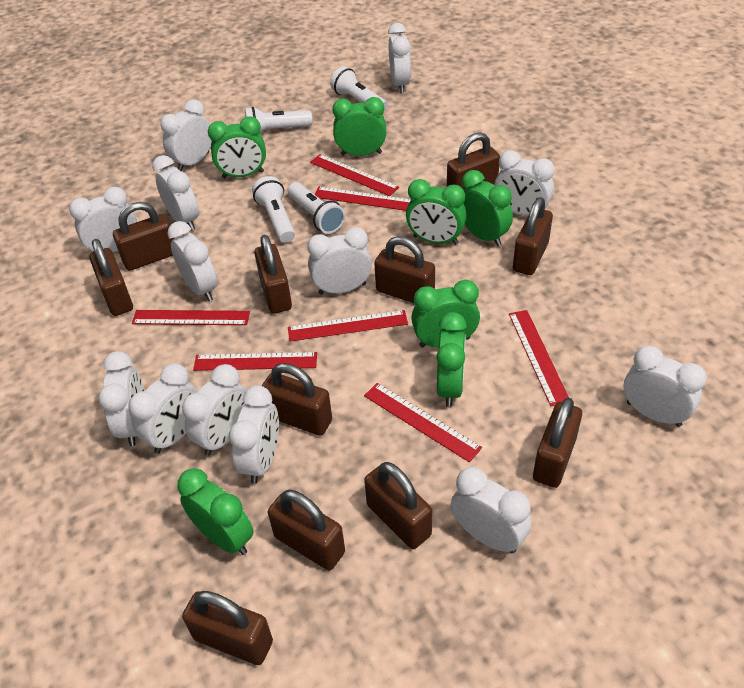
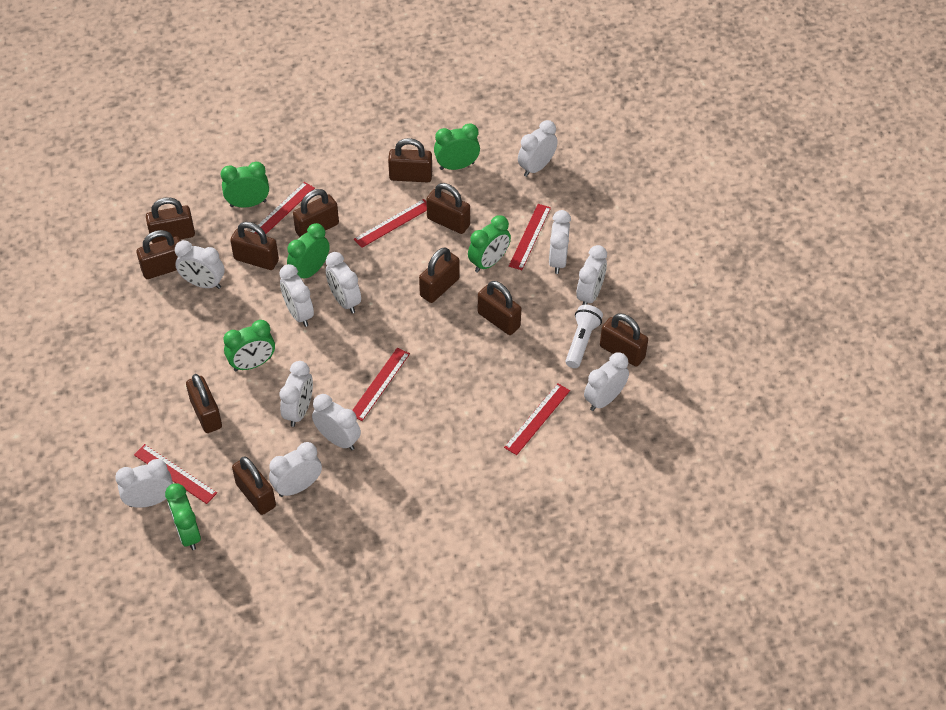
green clock: 7 -> 6
red ruler: 7 -> 6
white clock: 13 -> 11
white flashlight: 4 -> 1

